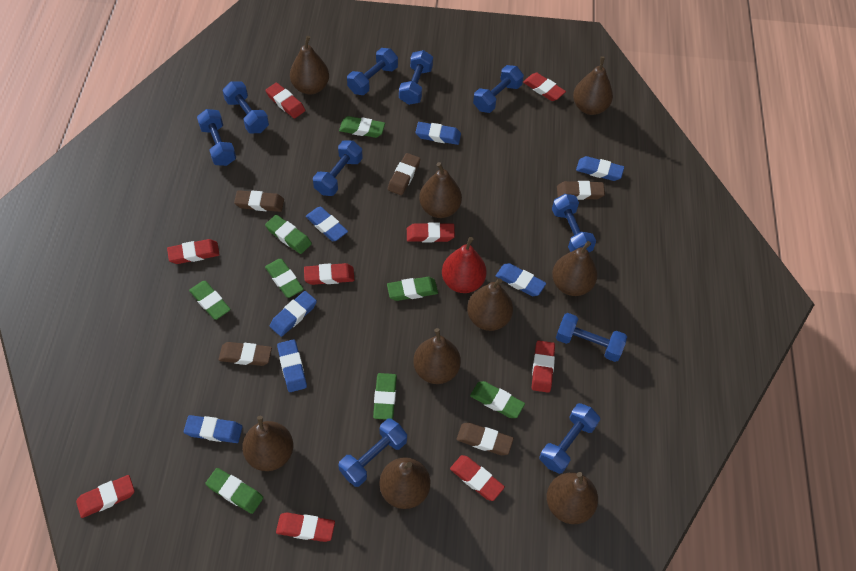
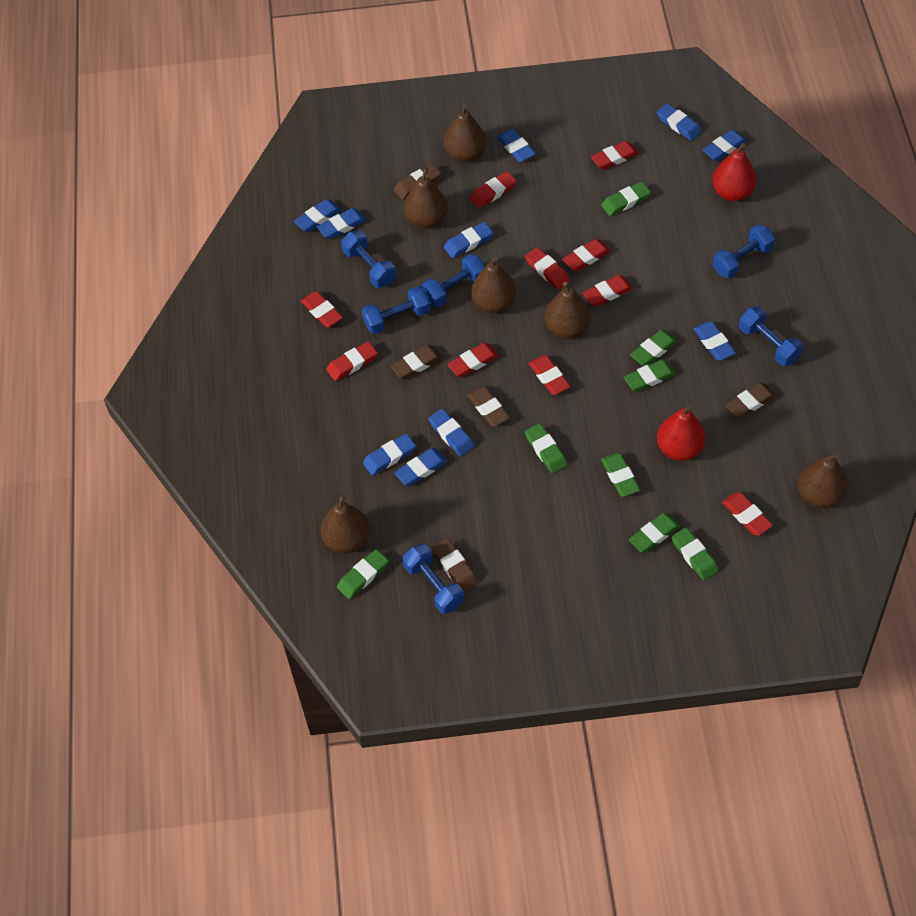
blue dumbbell: 10 -> 6
blue eraser: 7 -> 10
brown pear: 9 -> 6
red eraser: 9 -> 10
red pear: 1 -> 2

